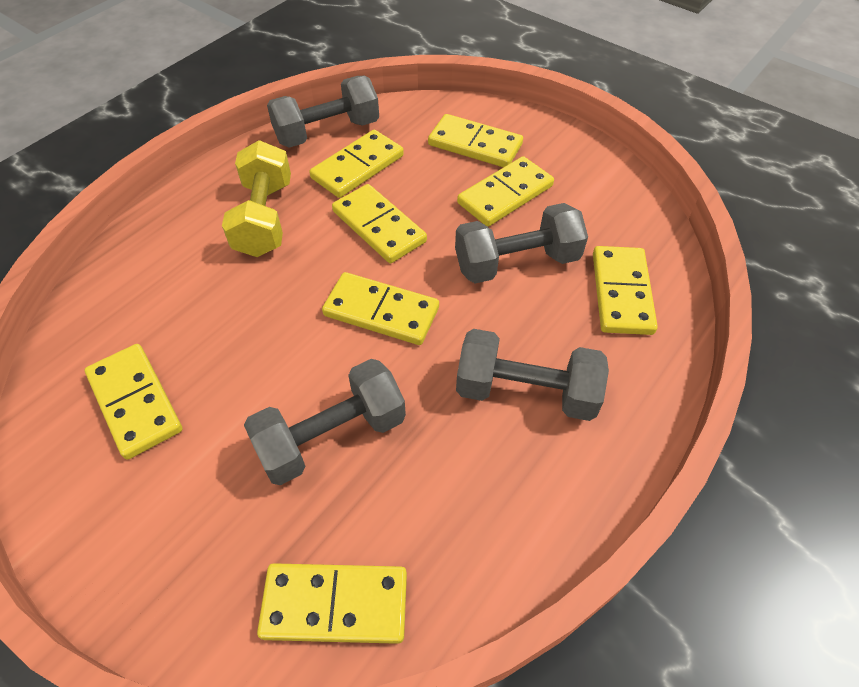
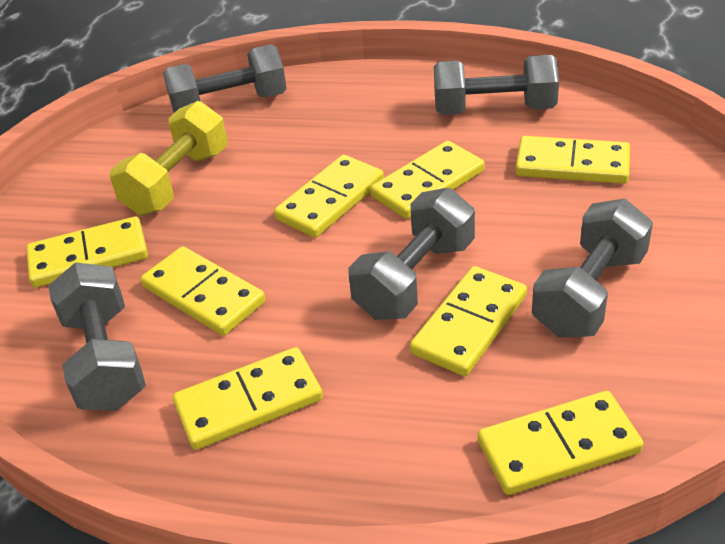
grey dumbbell: 4 -> 5

